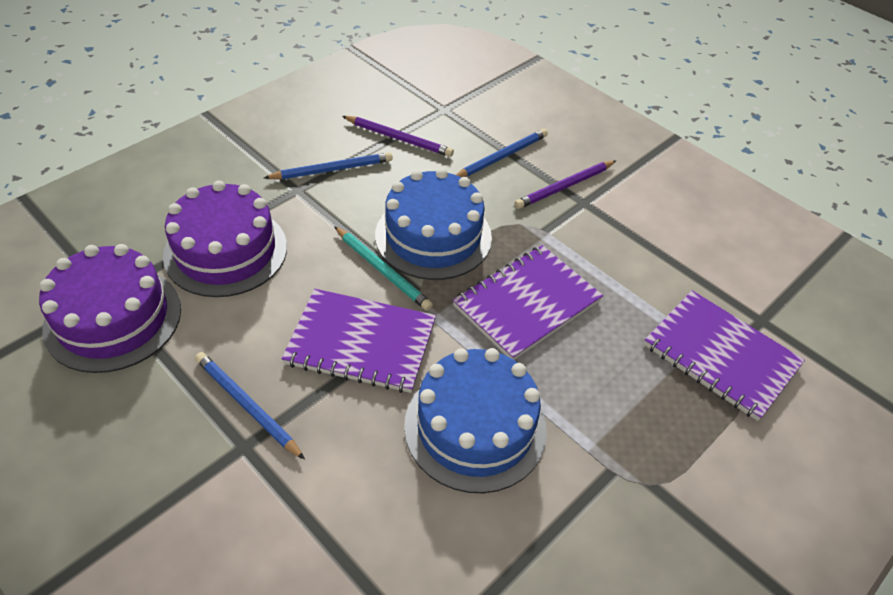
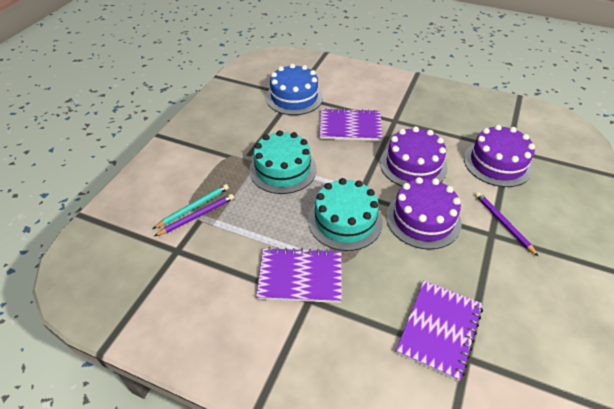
blue cake: 2 -> 1
blue pencil: 3 -> 0
purple cake: 2 -> 3
turquoise cake: 0 -> 2

